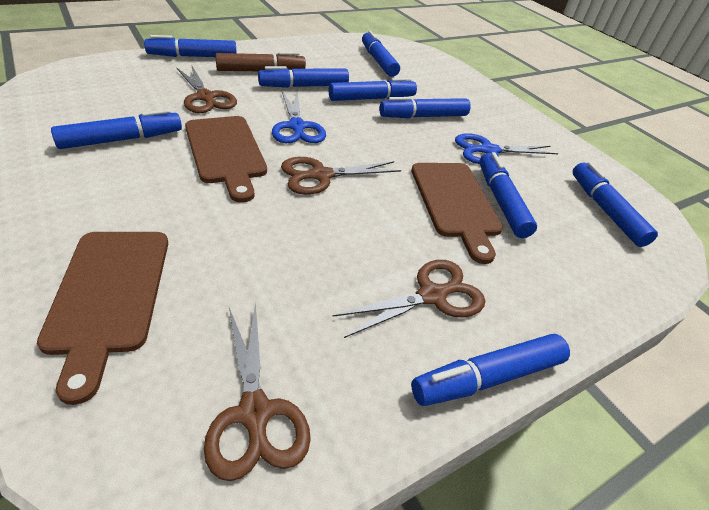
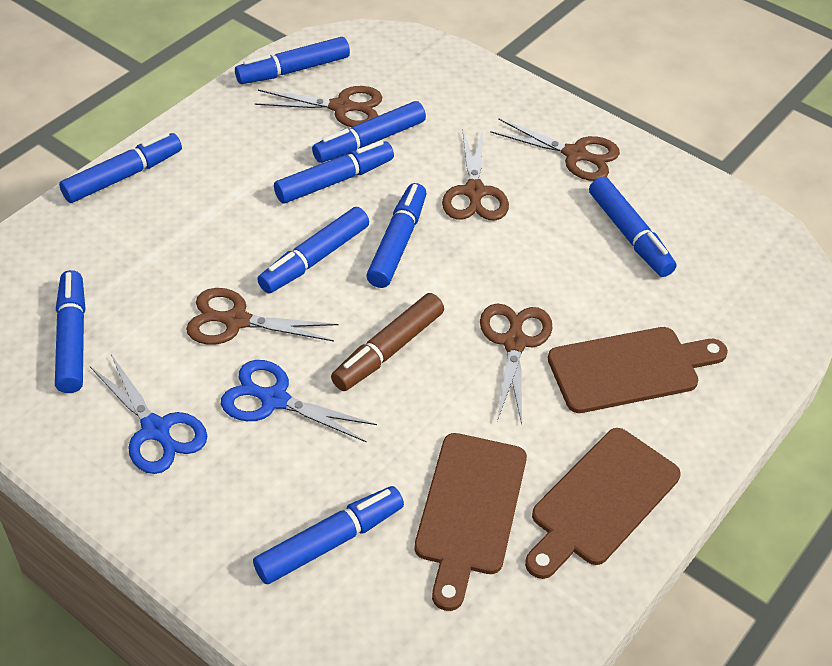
brown scissors: 4 -> 5

